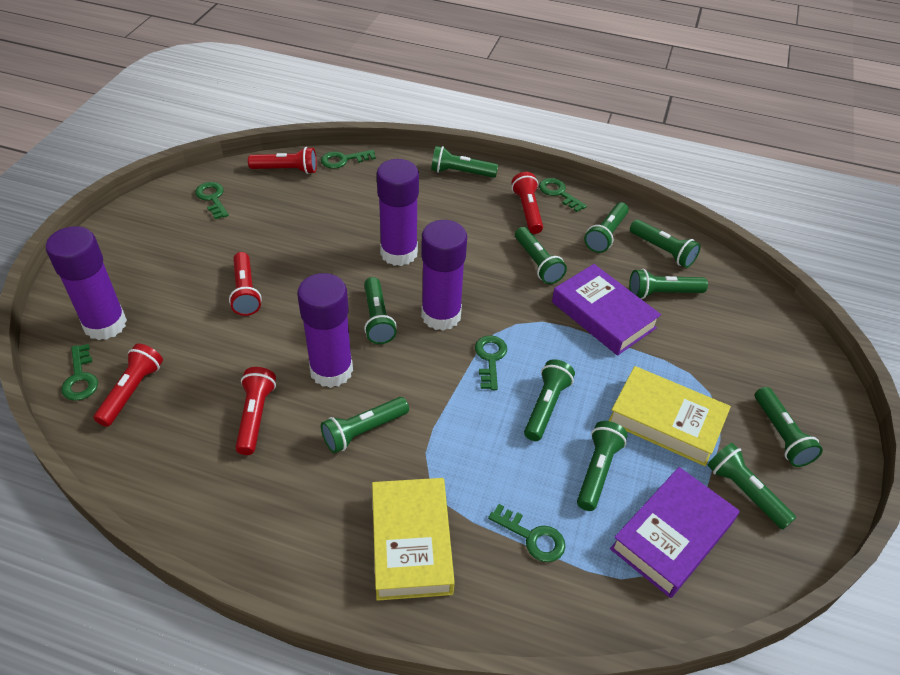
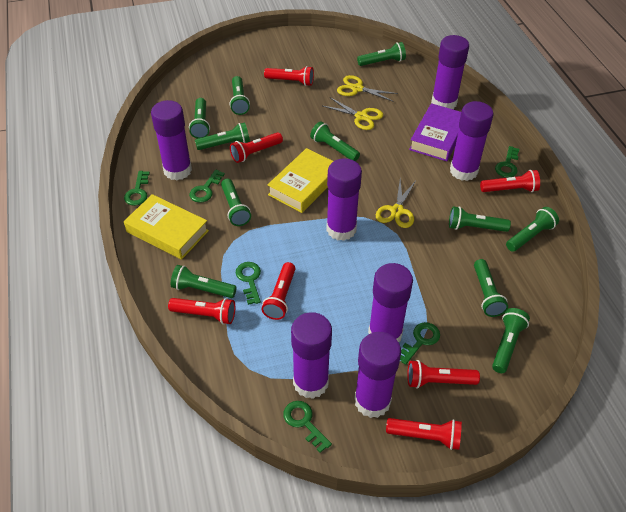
purple book: 2 -> 1
purple glue stick: 4 -> 7
red flashlight: 5 -> 7
yellow scissors: 0 -> 3

